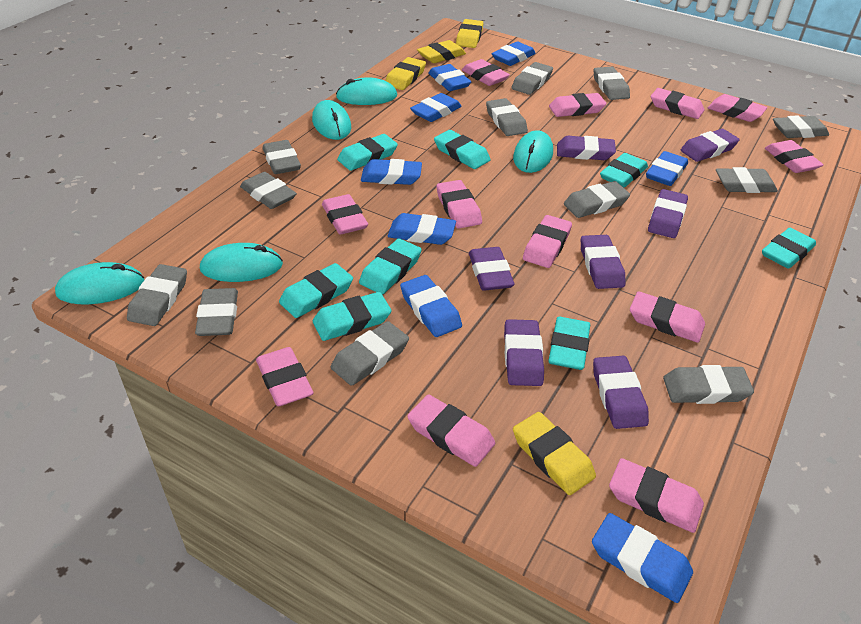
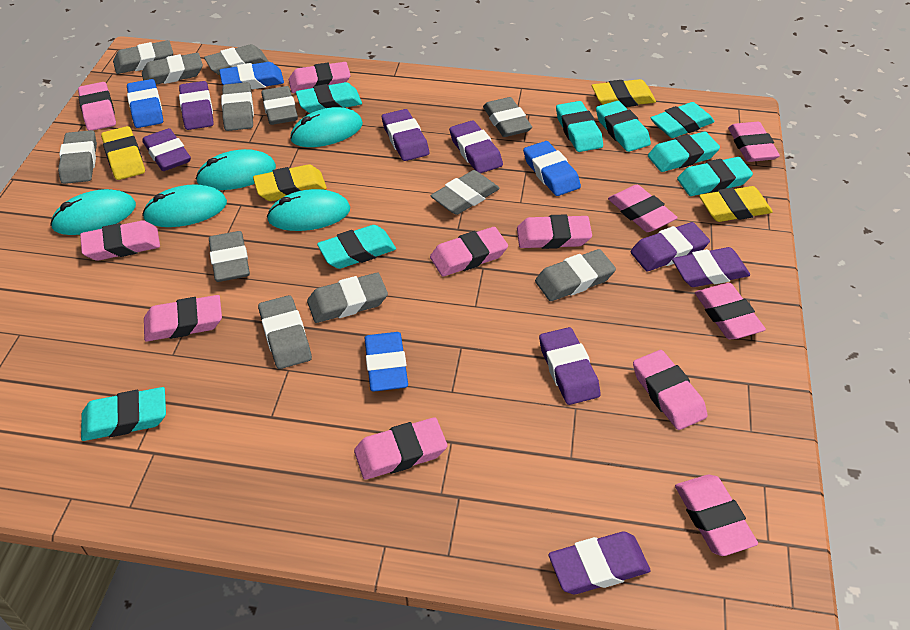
blue eraser: 8 -> 4
purple eraser: 7 -> 8

